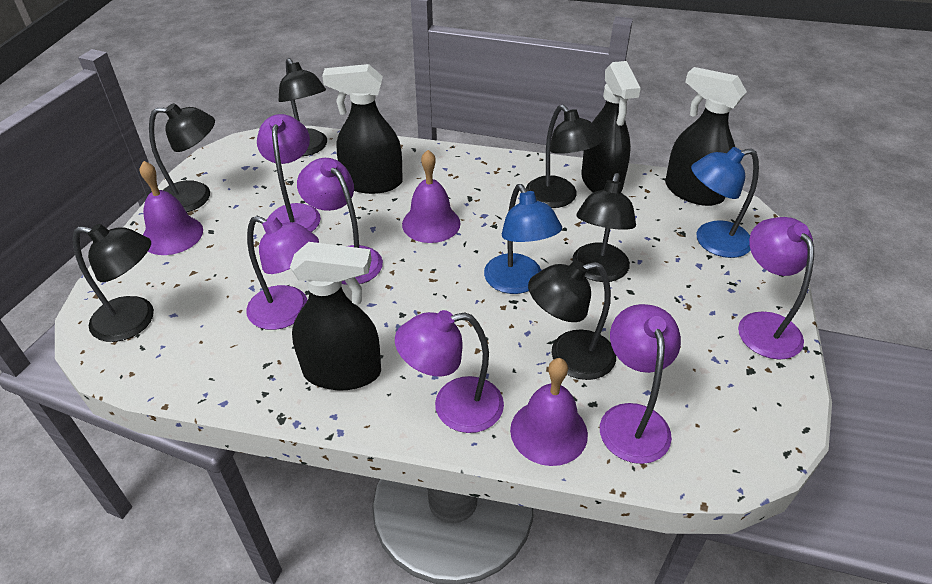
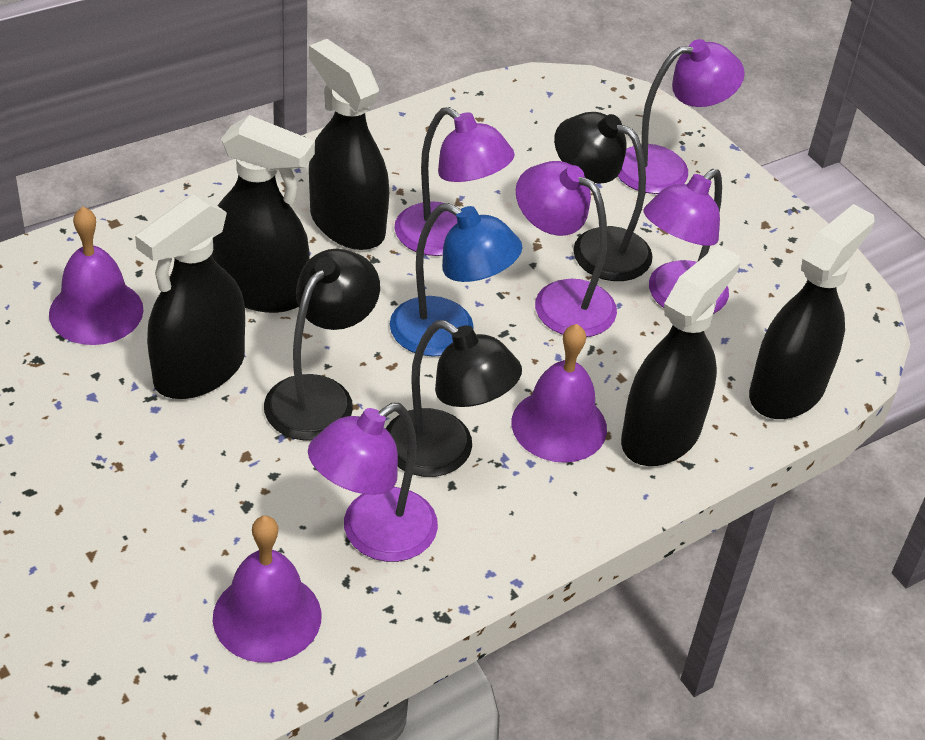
black lamp: 6 -> 3
black spray bottle: 4 -> 5
blue lamp: 2 -> 1
purple lamp: 6 -> 5

